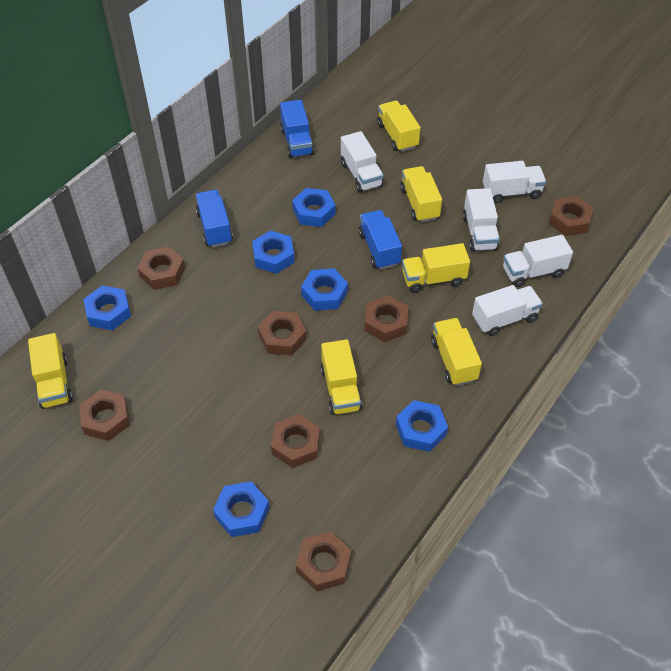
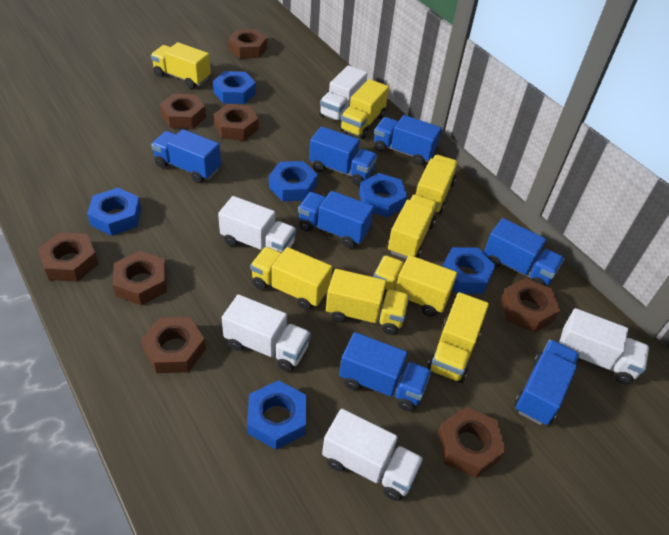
blue truck: 3 -> 7
brown nut: 7 -> 8
yellow truck: 6 -> 8

